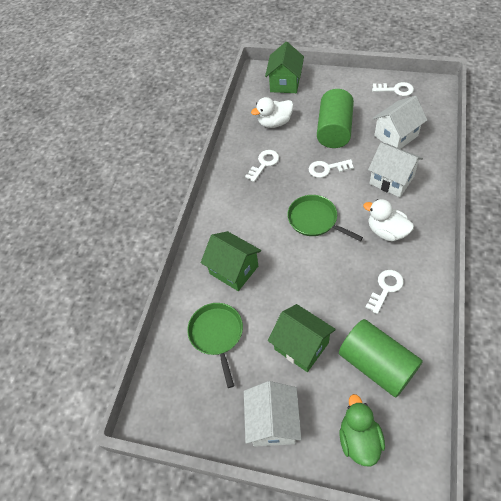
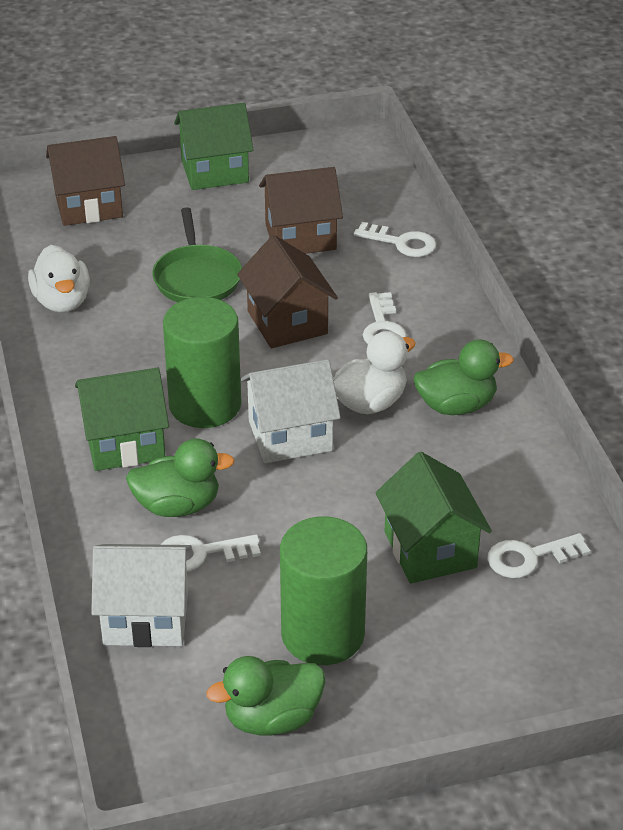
brown house: 0 -> 3
green duck: 1 -> 3
green pan: 2 -> 1
white house: 3 -> 2

